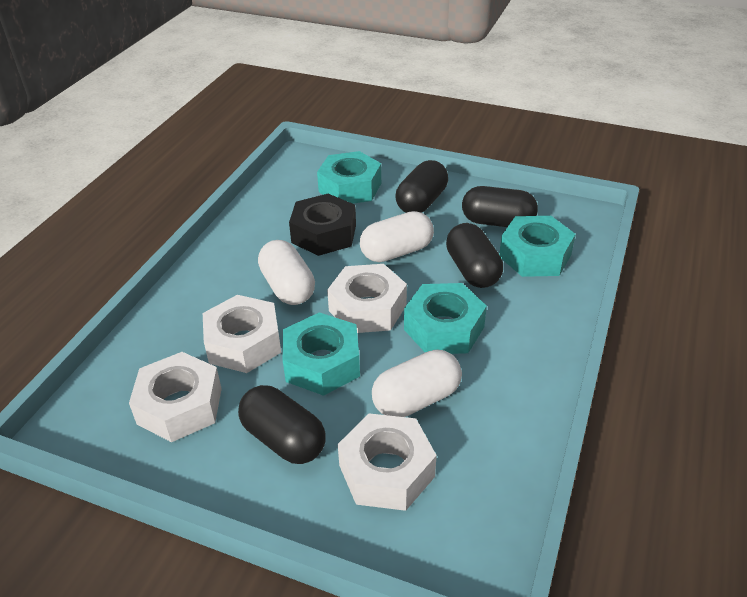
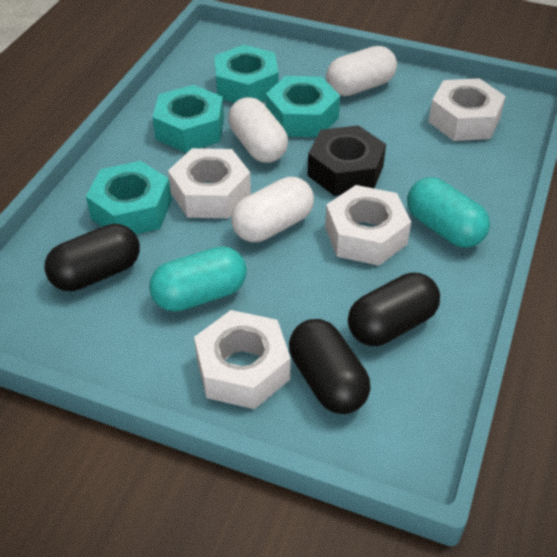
black capsule: 4 -> 3
turquoise capsule: 0 -> 2

